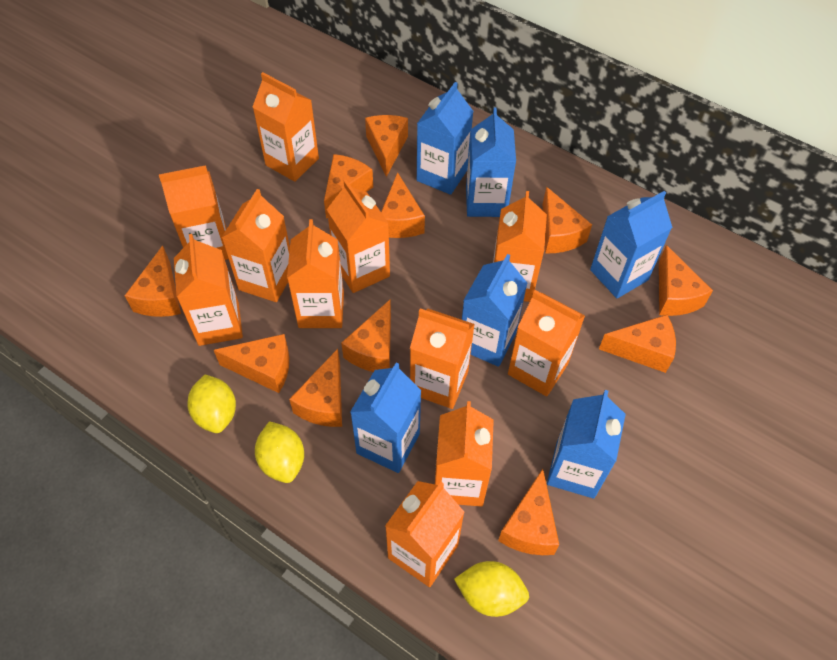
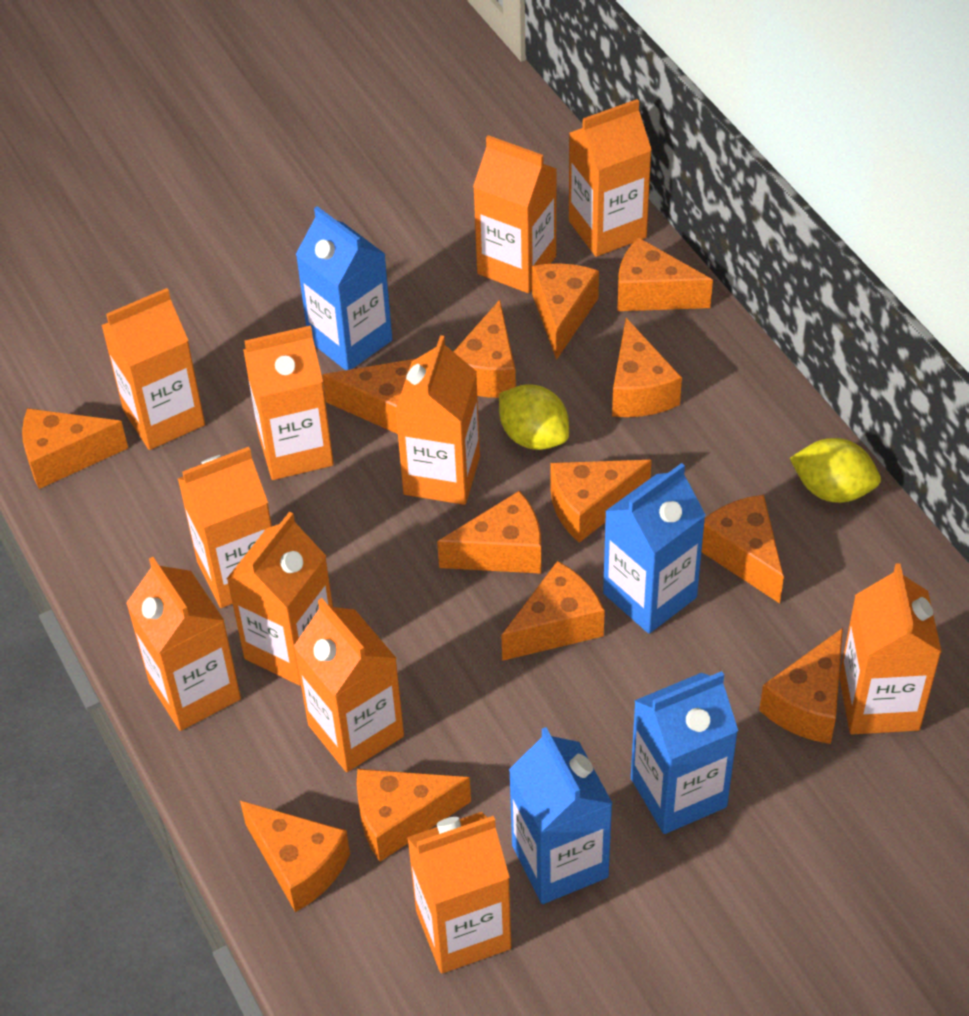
blue carton: 6 -> 4
orange cheese: 11 -> 13
yellow lemon: 3 -> 2

